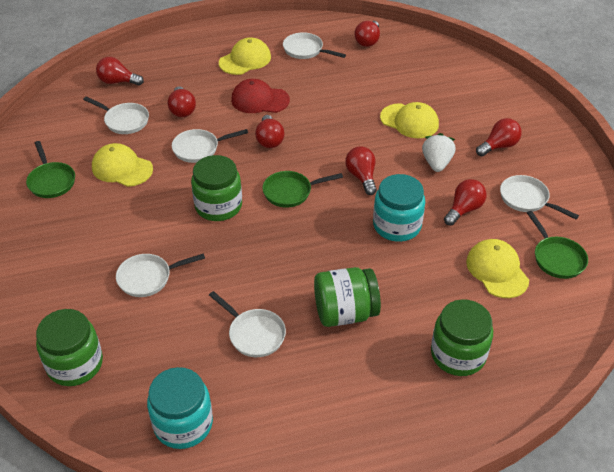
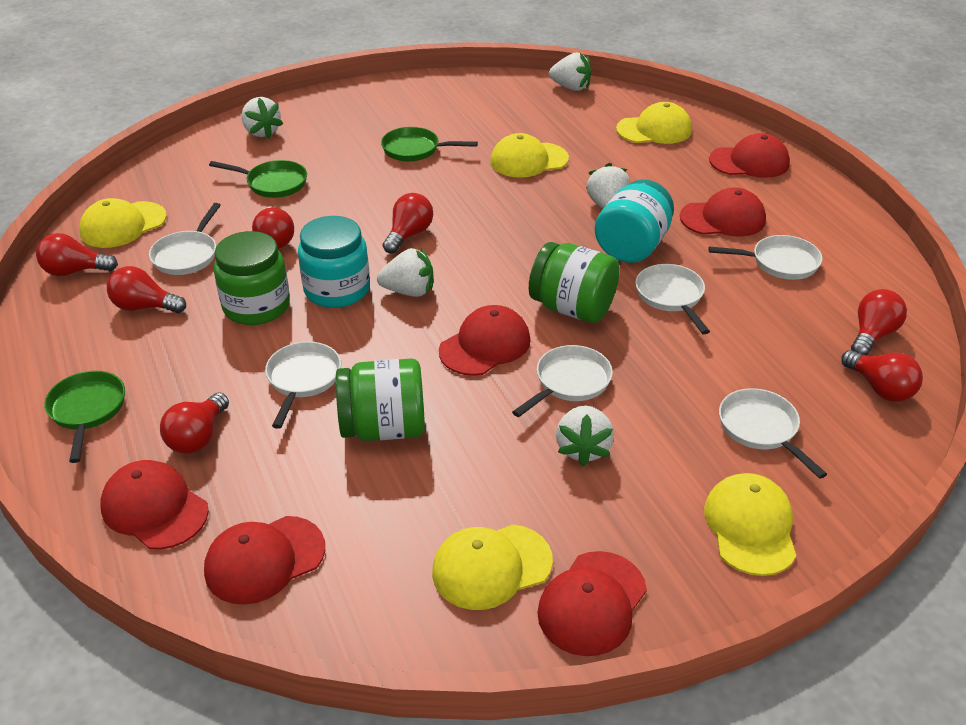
green jar: 4 -> 3
red cap: 1 -> 6
white strawberry: 1 -> 5
yellow cap: 4 -> 5

